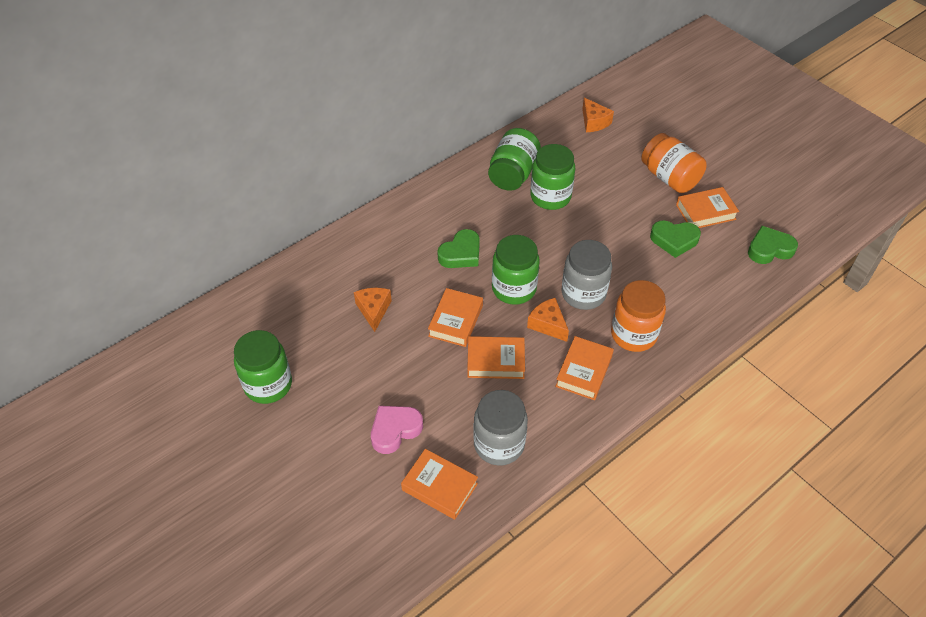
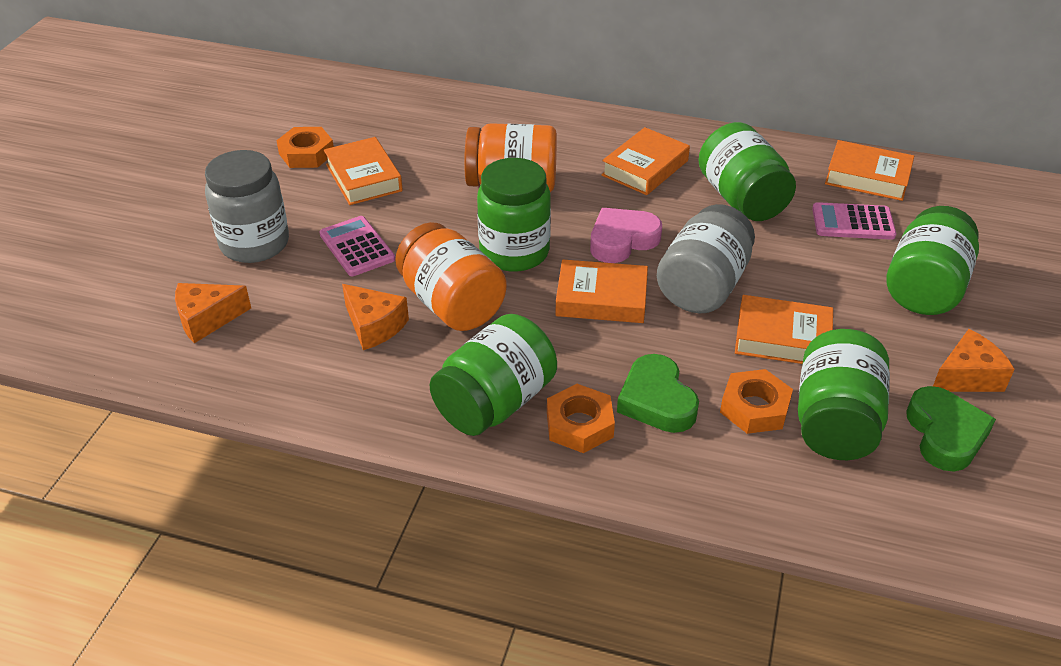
green heart: 3 -> 2
green jar: 4 -> 5
orange nut: 0 -> 3
pink calculator: 0 -> 2

